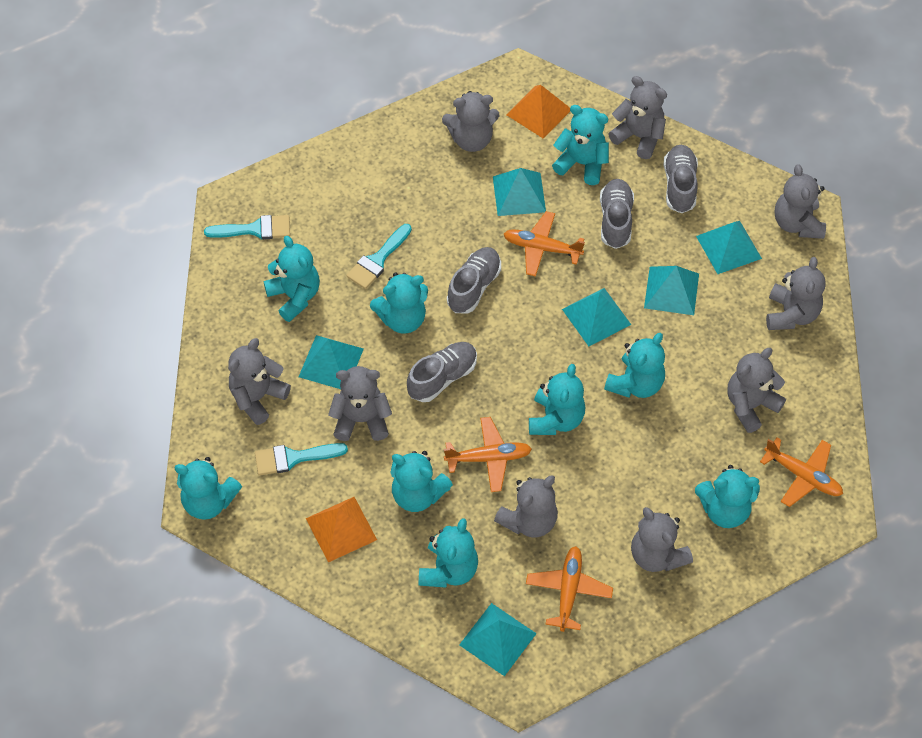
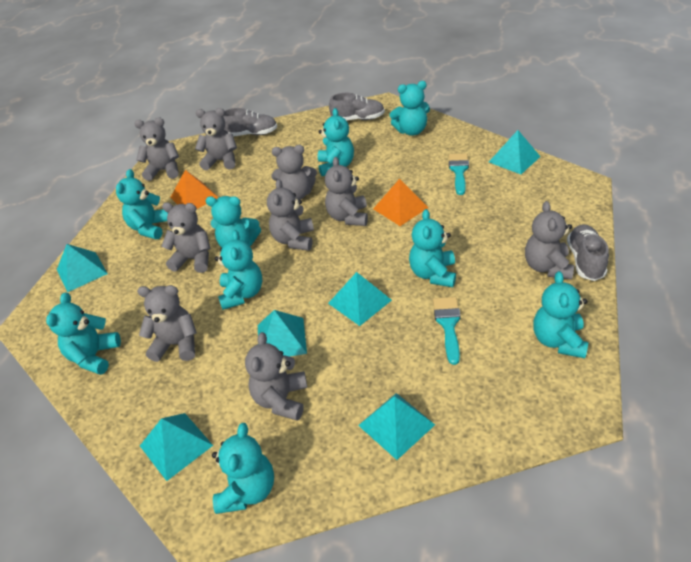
grey shoe: 4 -> 3
orange plane: 4 -> 0
turquoise brush: 3 -> 2

